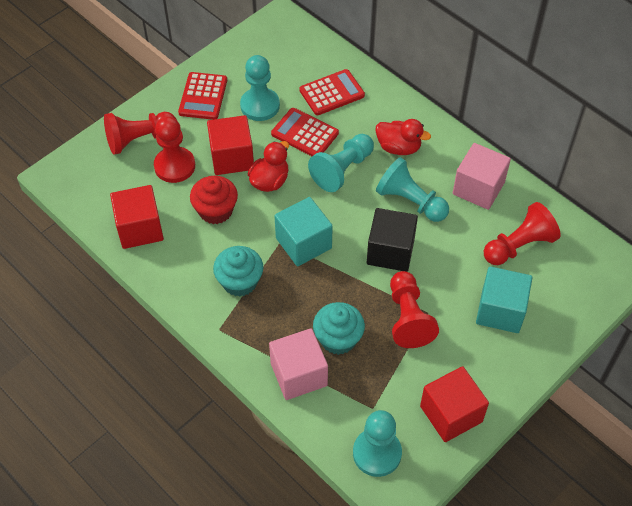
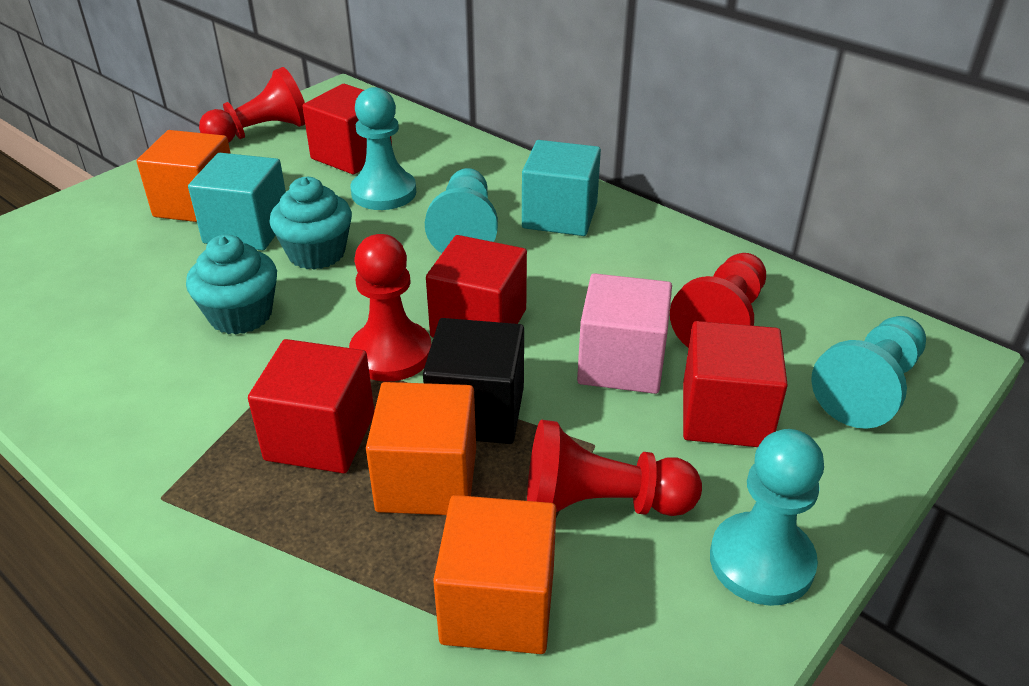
orange cube: 0 -> 3
pink cube: 2 -> 1
red calculator: 3 -> 0
red cube: 3 -> 4
red cupcake: 1 -> 0
red duck: 2 -> 0

